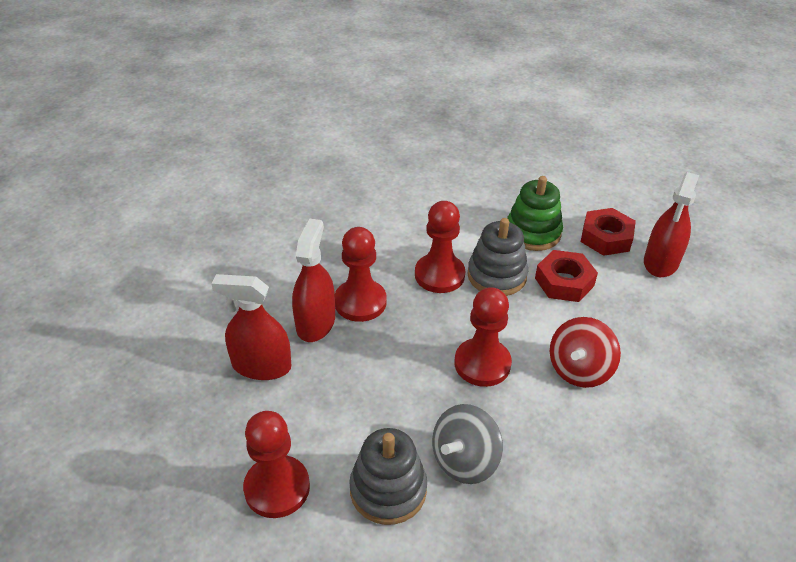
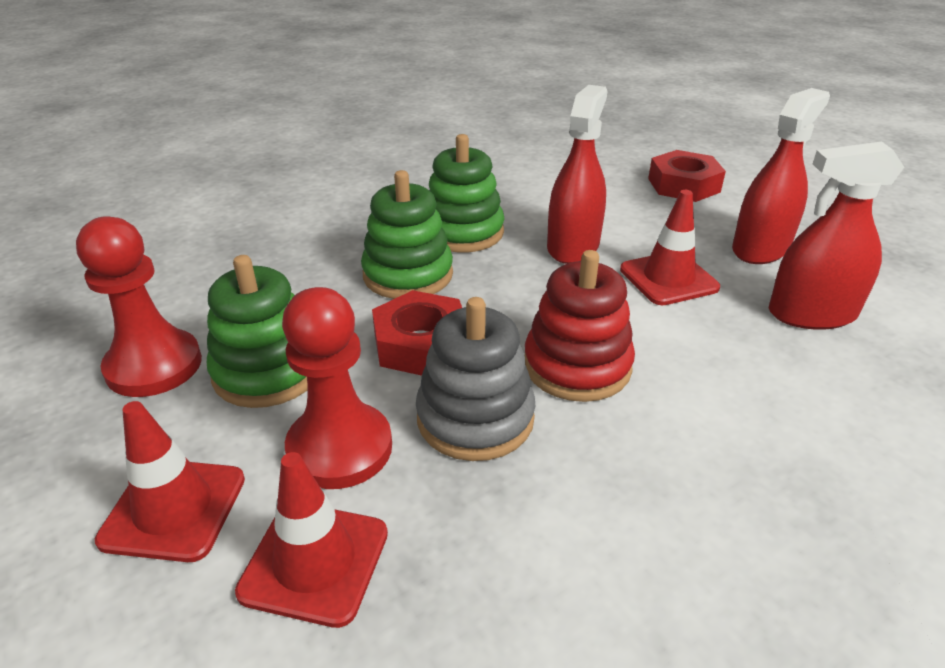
green stacking toy: 1 -> 3
grey spinning top: 1 -> 0
grey stacking toy: 2 -> 1
red pawn: 4 -> 2
red spinning top: 1 -> 0
red stacking toy: 0 -> 1
red traffic cone: 0 -> 3

